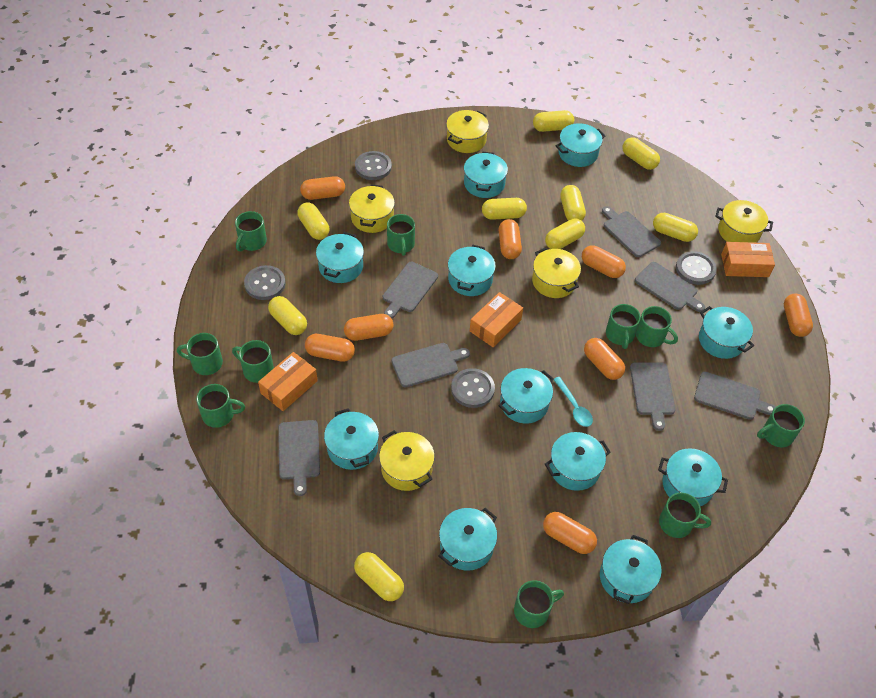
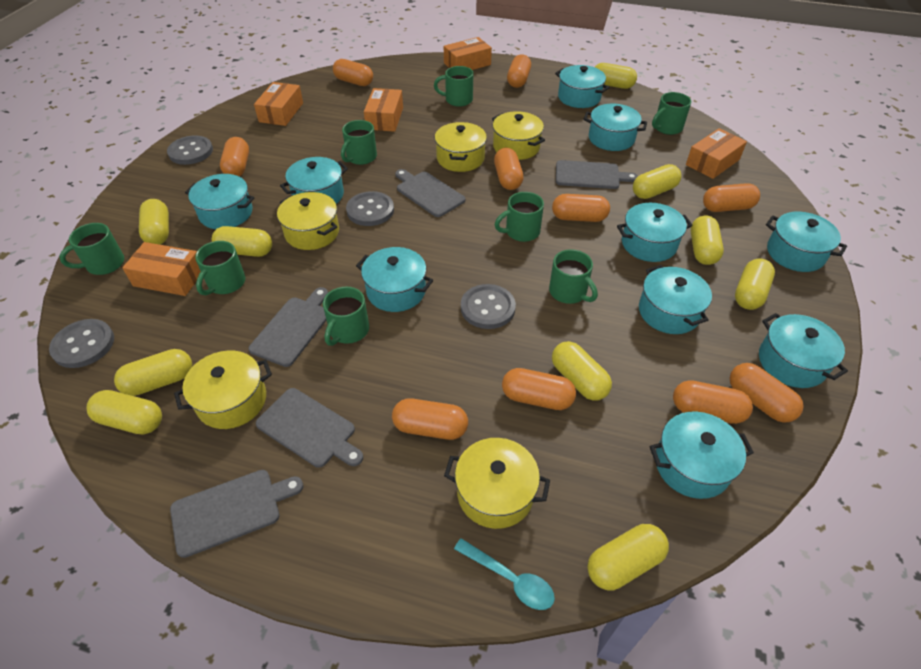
green mug: 10 -> 8
grey cutting board: 7 -> 5
orange box: 3 -> 5
orange capsule: 8 -> 10
turquoise pot: 11 -> 10
yellow capsule: 9 -> 10

